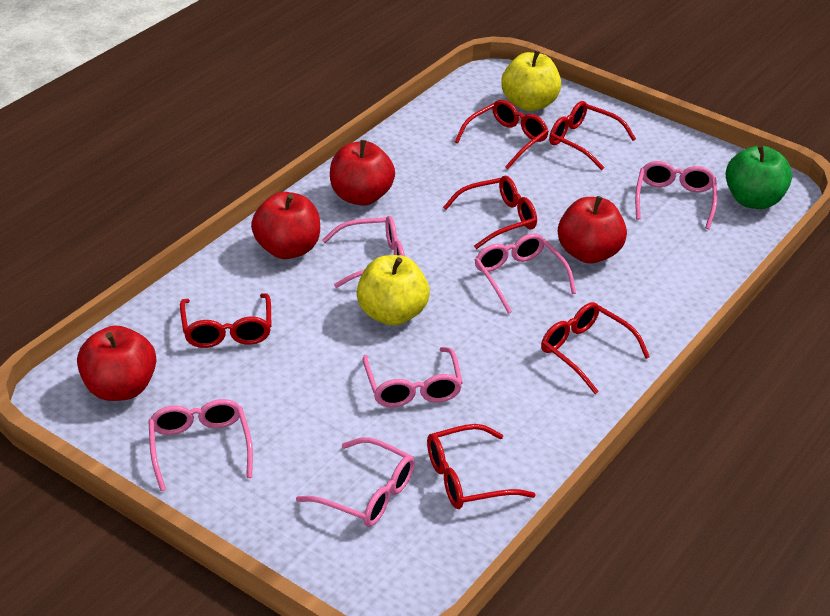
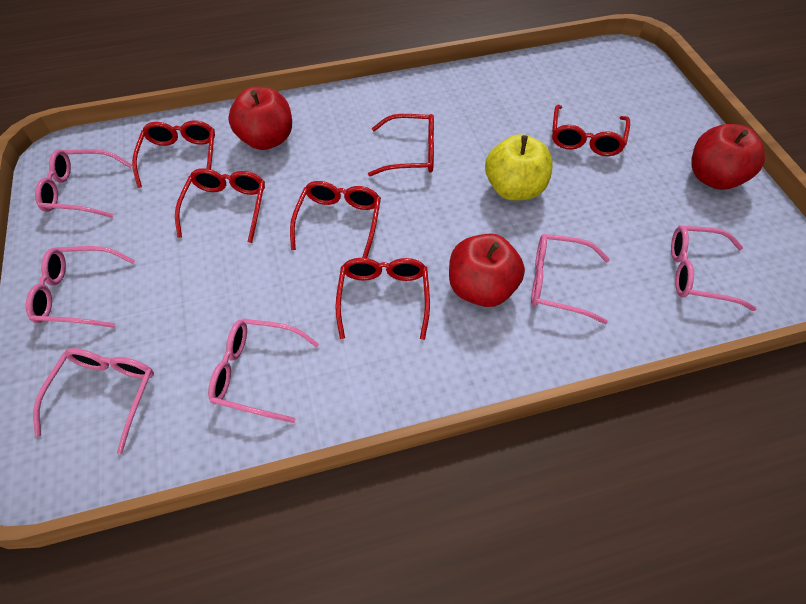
green apple: 1 -> 0
red apple: 4 -> 3
yellow apple: 2 -> 1

